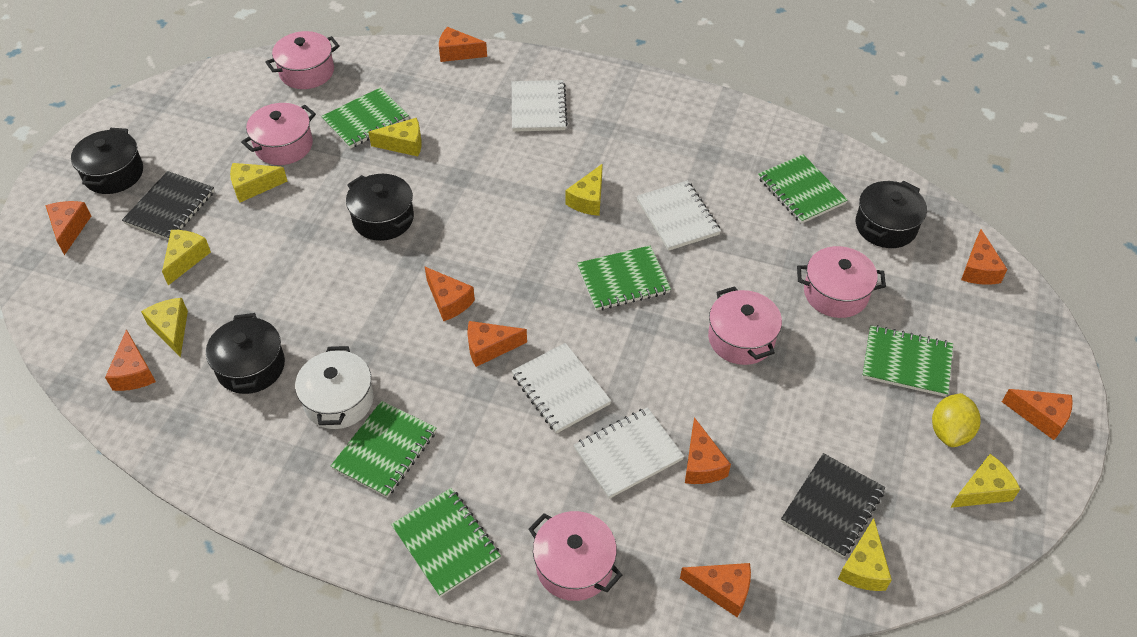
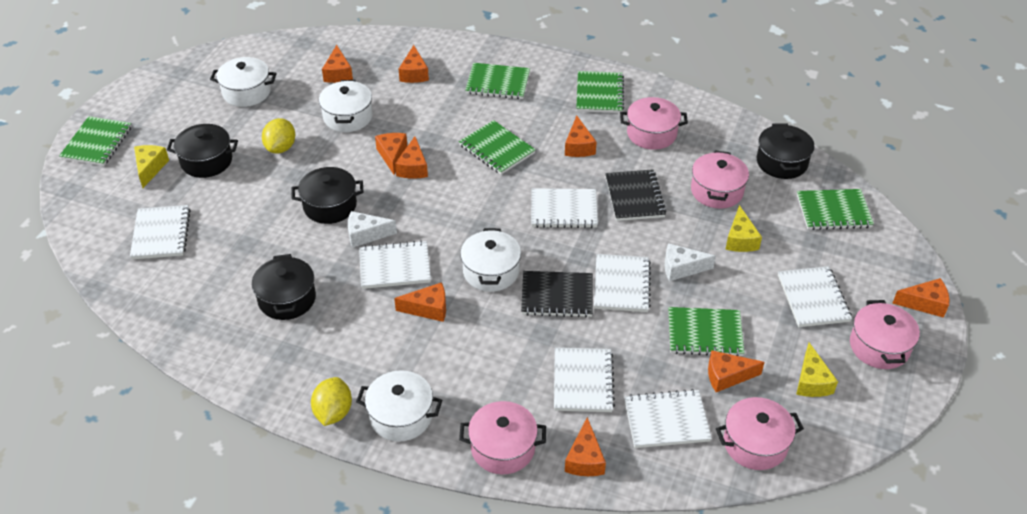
white cheese: 0 -> 2
white notebook: 4 -> 7
white pot: 1 -> 4
yellow cheese: 7 -> 3
yellow lemon: 1 -> 2

